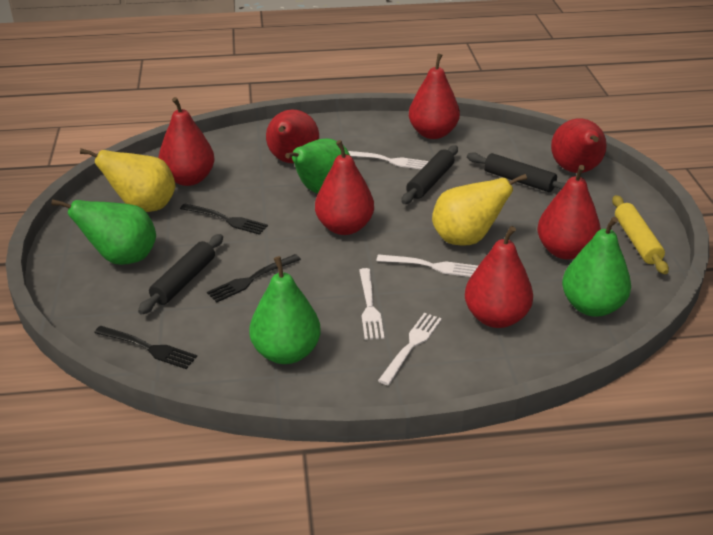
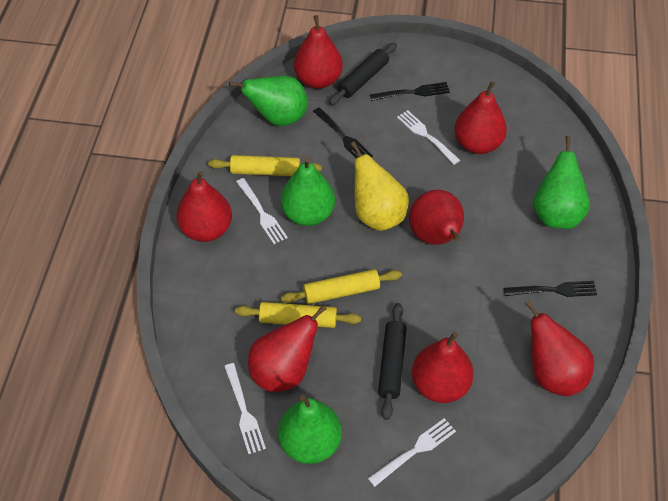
black rolling pin: 3 -> 2
yellow pear: 2 -> 1
yellow rolling pin: 1 -> 3

